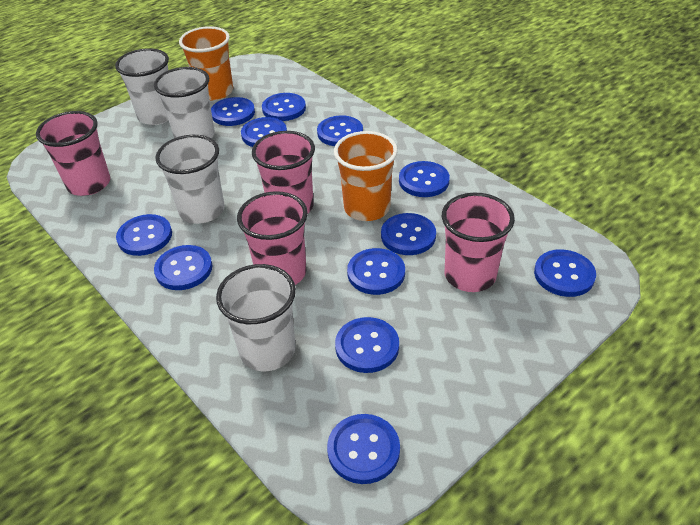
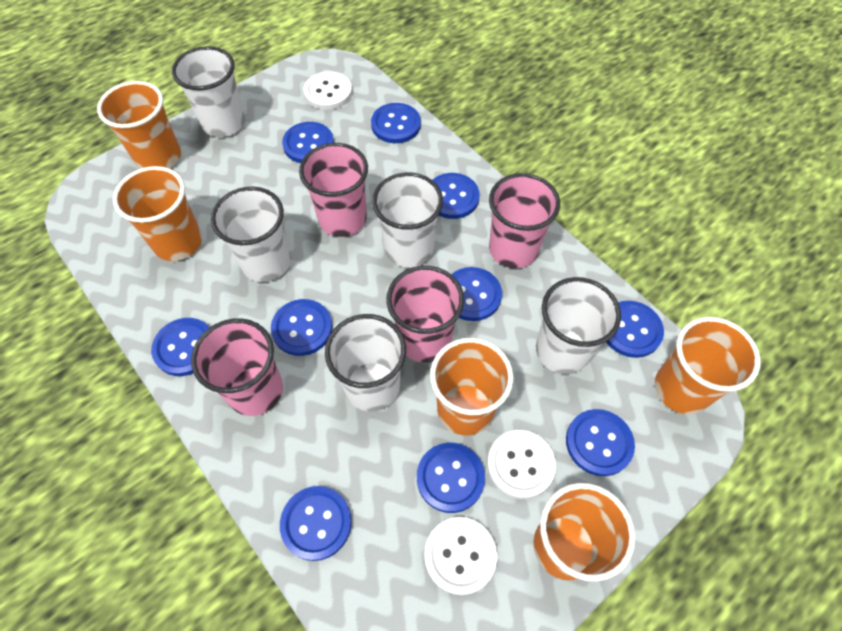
blue button: 12 -> 10
orange cup: 2 -> 5
white button: 0 -> 3
white cup: 4 -> 5

